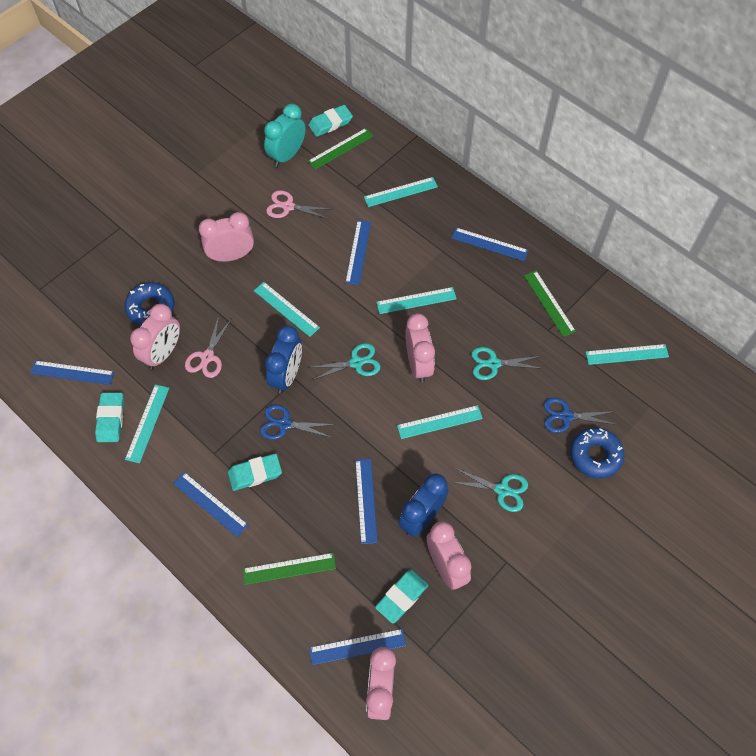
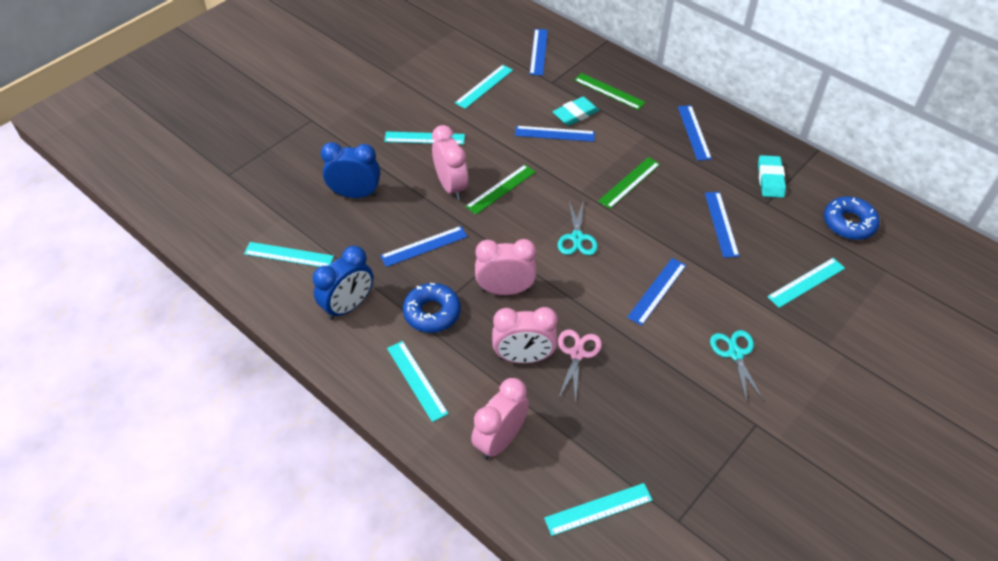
blue scissors: 2 -> 0
pink clock: 5 -> 4
pink scissors: 2 -> 1
turquoise clock: 1 -> 0
turquoise eraser: 4 -> 2
turquoise scissors: 3 -> 2

